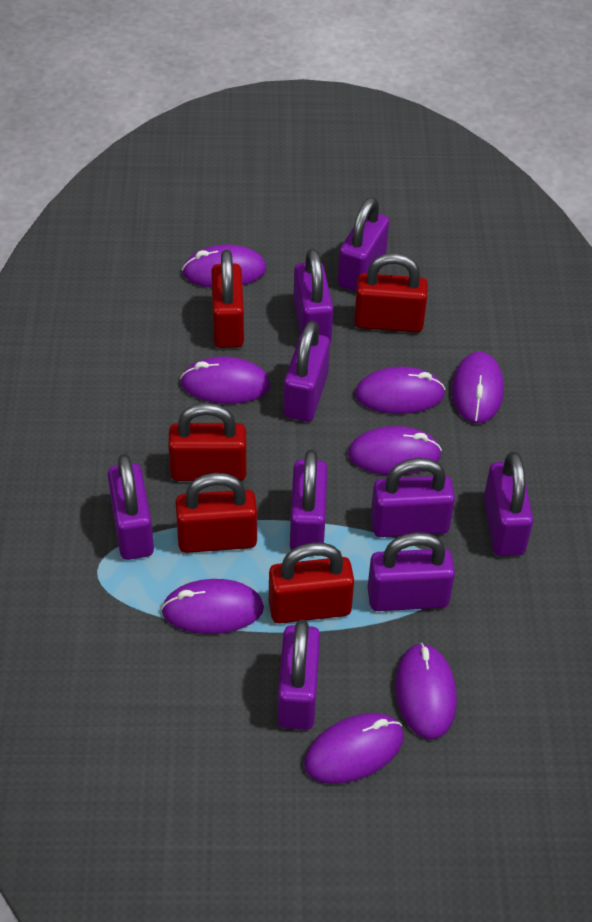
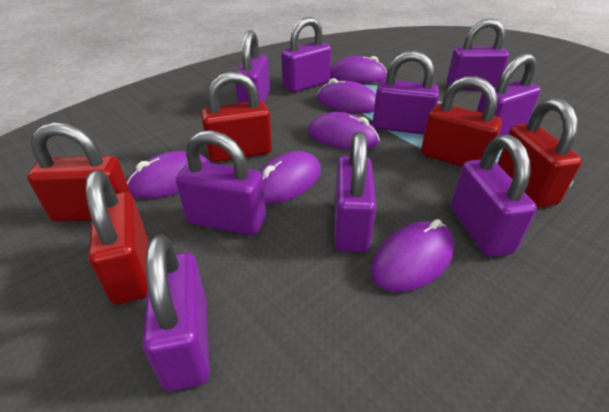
purple mouse: 8 -> 6

